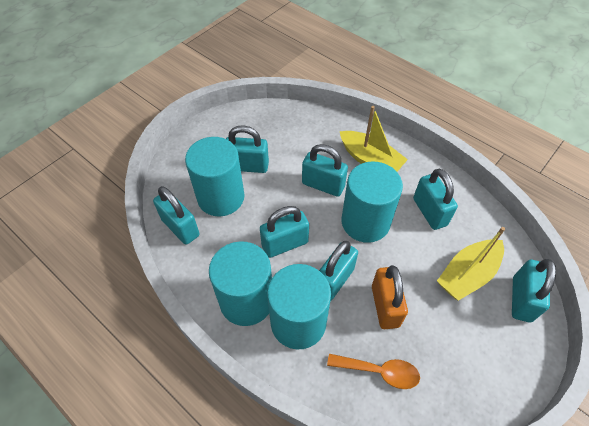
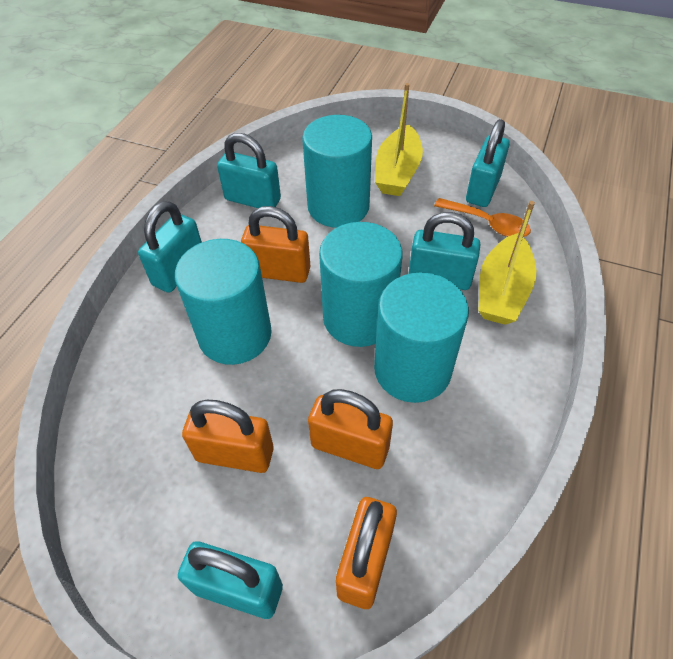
orange padlock: 1 -> 4
turquoise padlock: 7 -> 5

